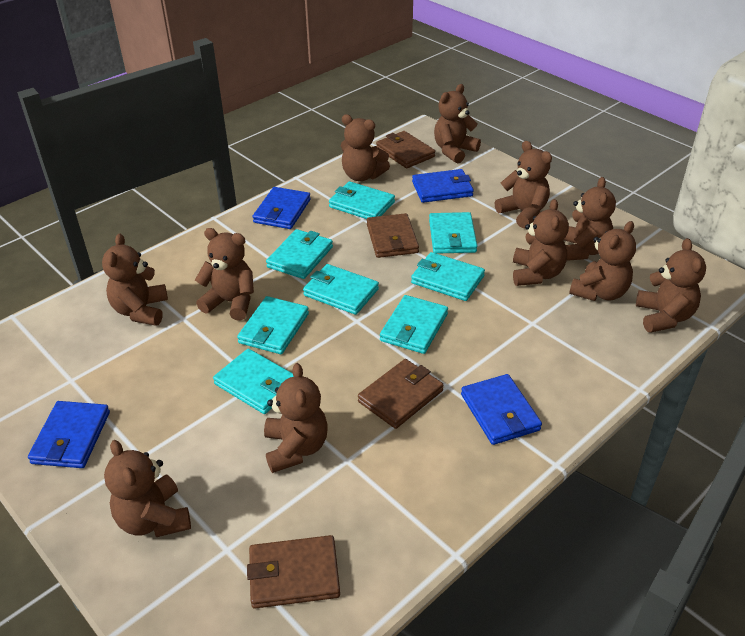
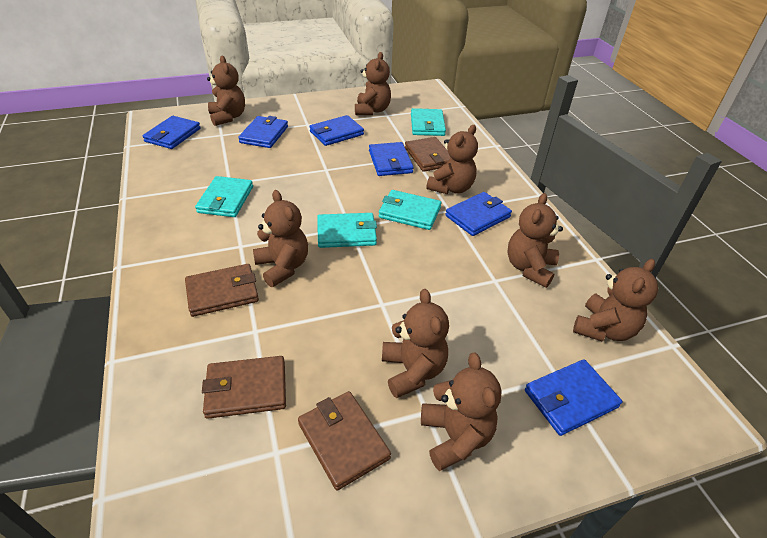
blue wallet: 4 -> 6
brown teddy bear: 11 -> 8
turquoise wallet: 8 -> 4

